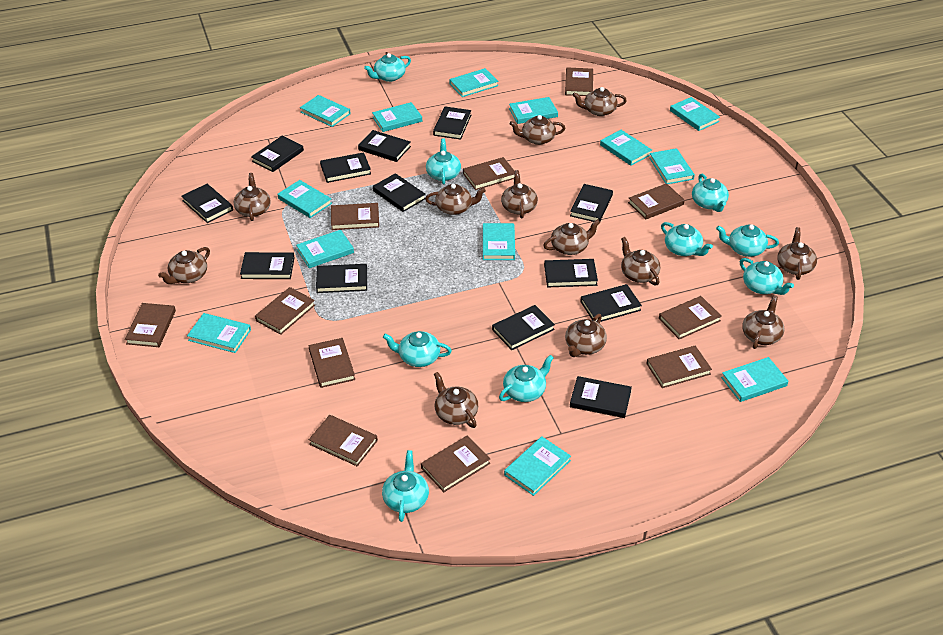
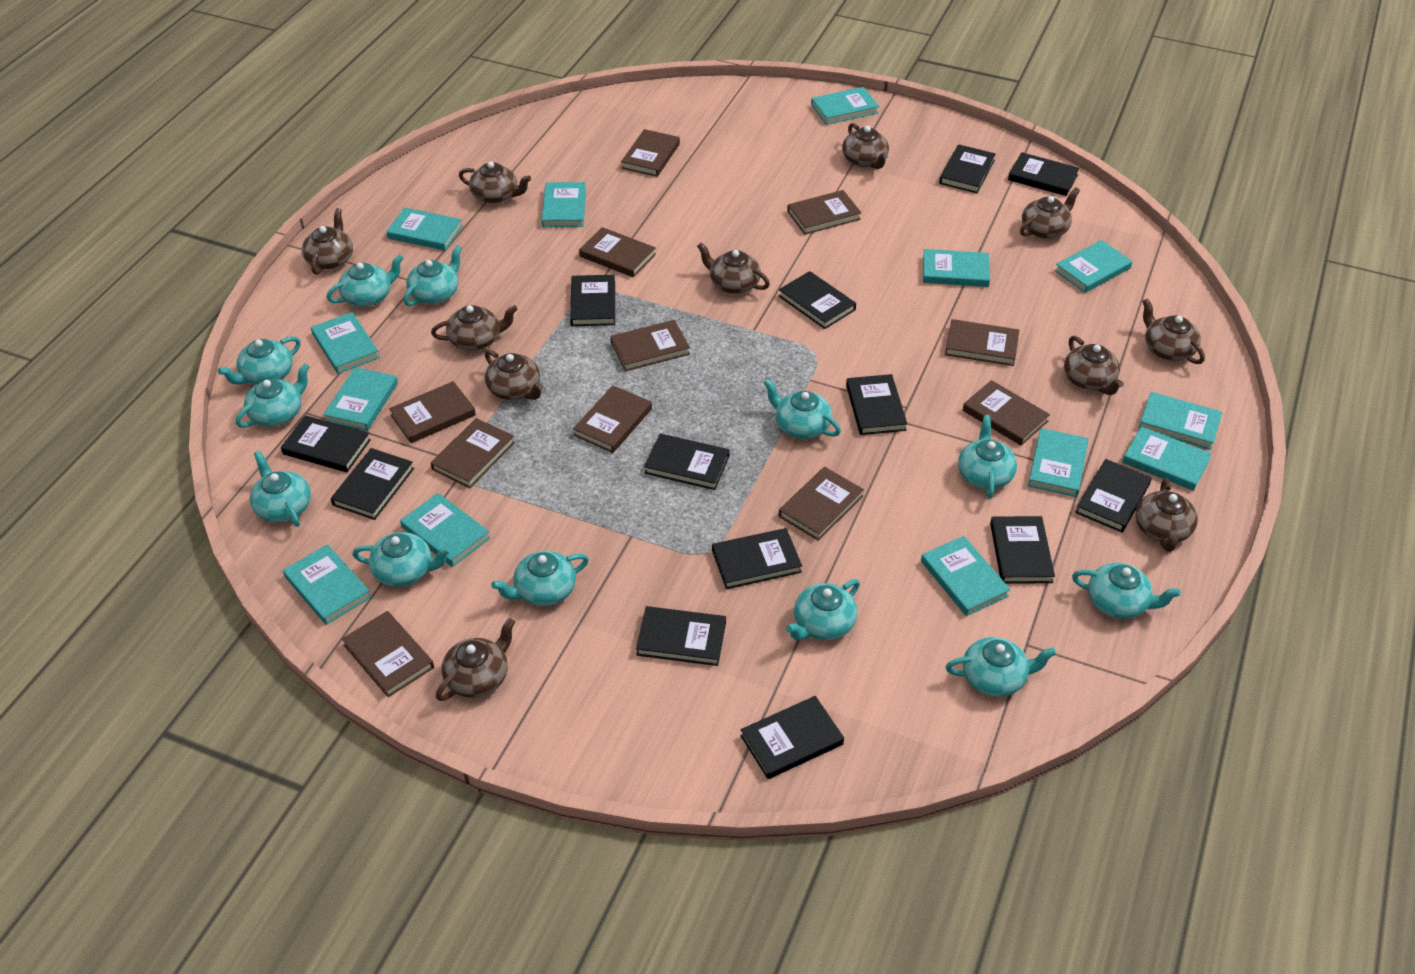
brown teapot: 12 -> 11
turquoise teapot: 9 -> 12

